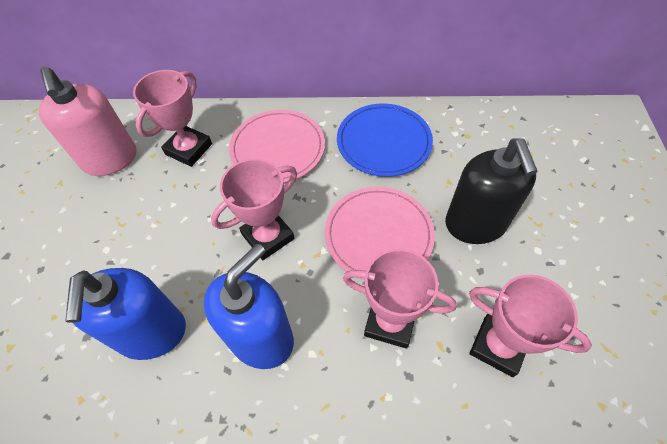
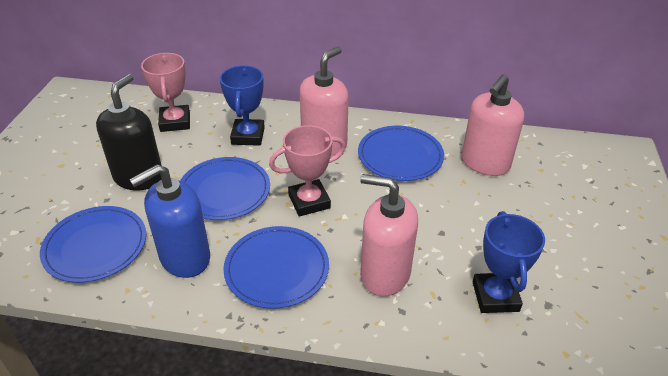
blue plate: 1 -> 4
blue soap dispenser: 2 -> 1
blue trophy: 0 -> 2
pink plate: 2 -> 0
pink soap dispenser: 1 -> 3
pink trophy: 4 -> 2

